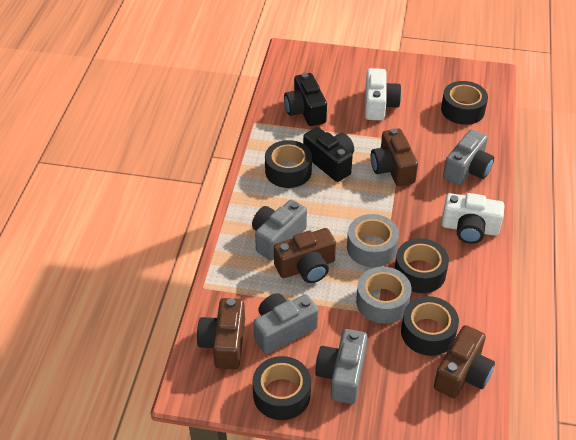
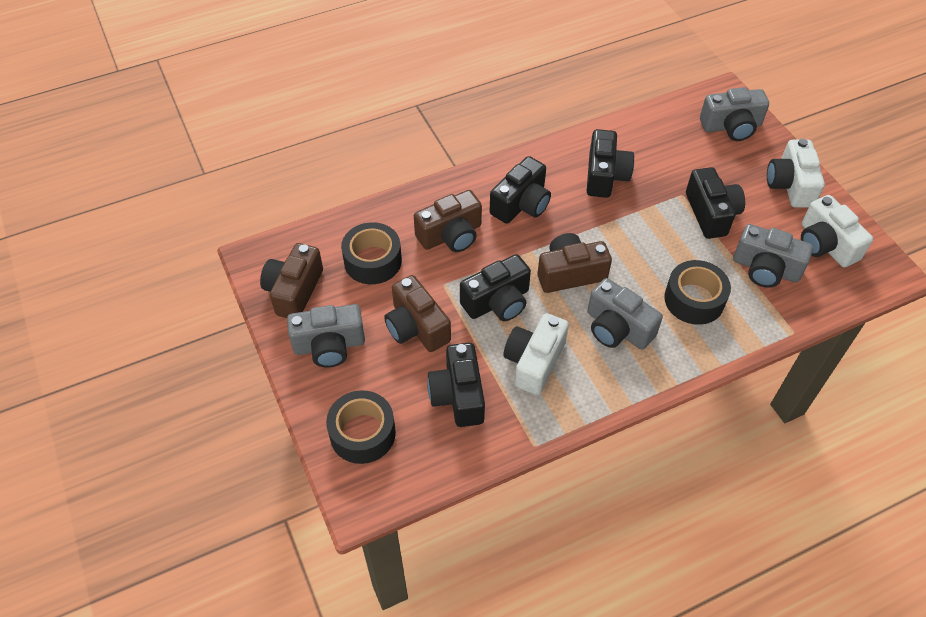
black camera: 2 -> 5
black tape: 5 -> 3
grey tape: 2 -> 0
white camera: 2 -> 3

